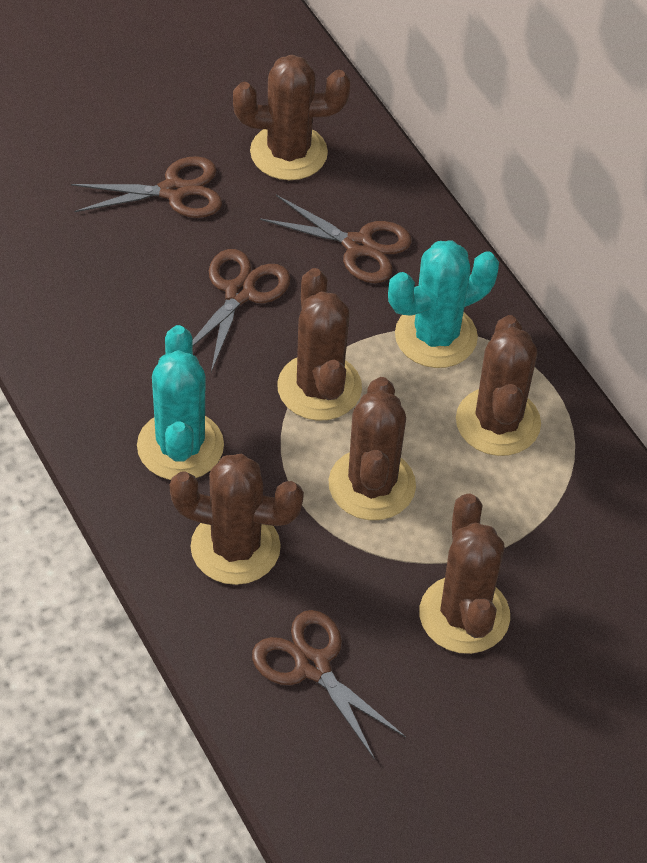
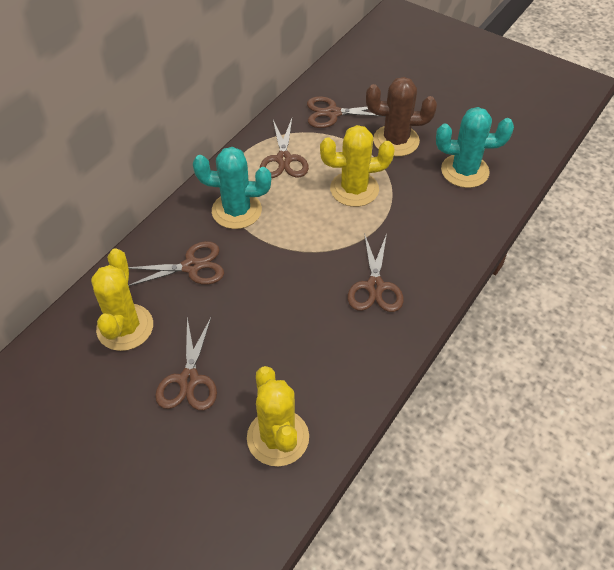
brown cactus: 6 -> 1
brown scissors: 4 -> 5
yellow cactus: 0 -> 3

